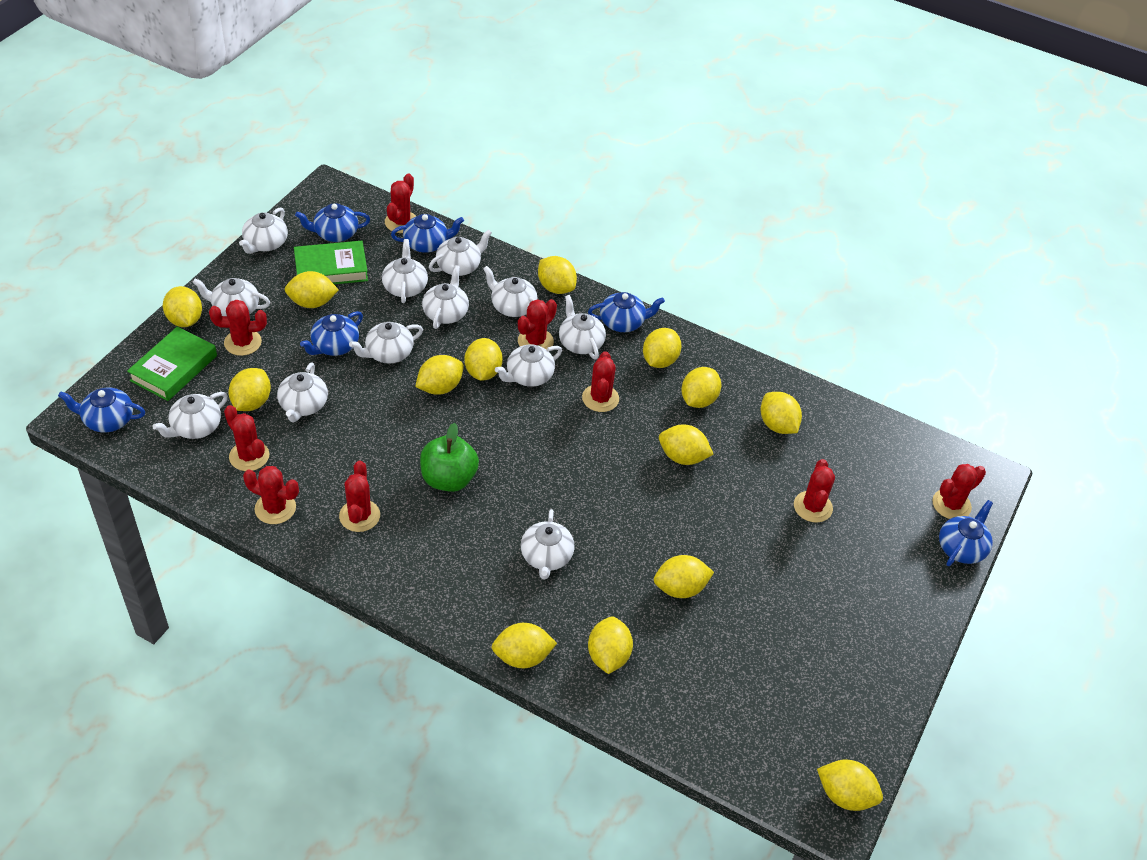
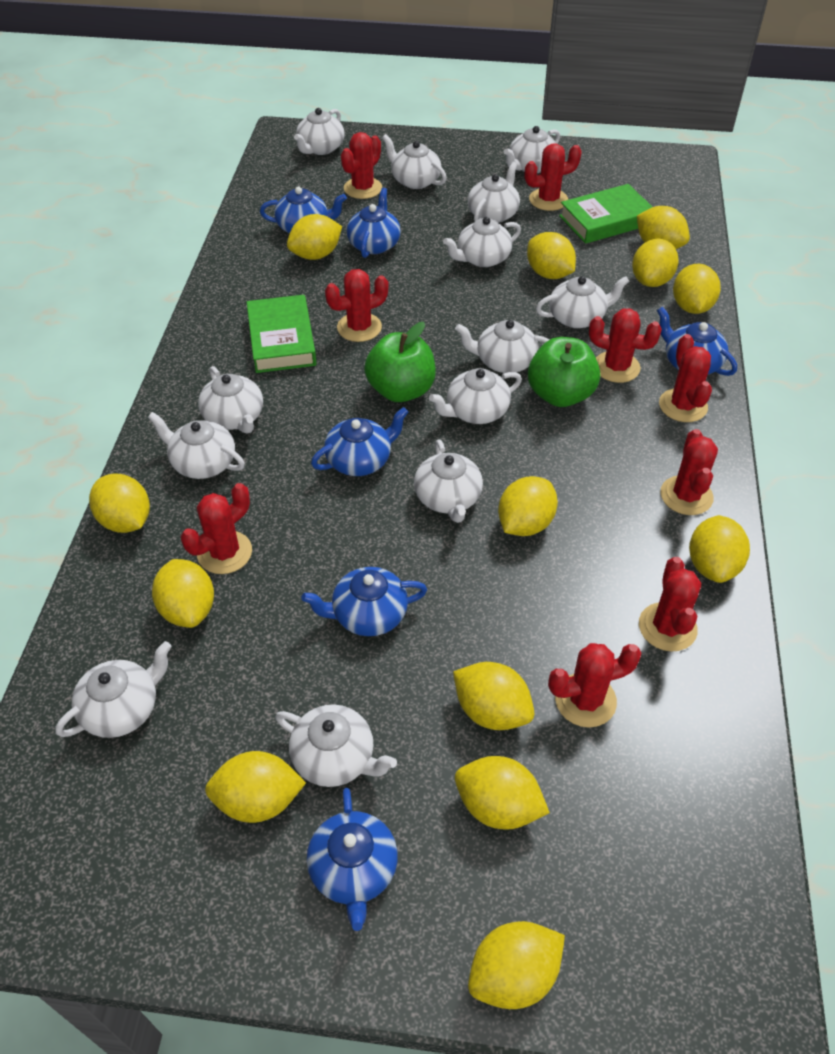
green apple: 1 -> 2
white teapot: 12 -> 13
yellow lemon: 14 -> 13

